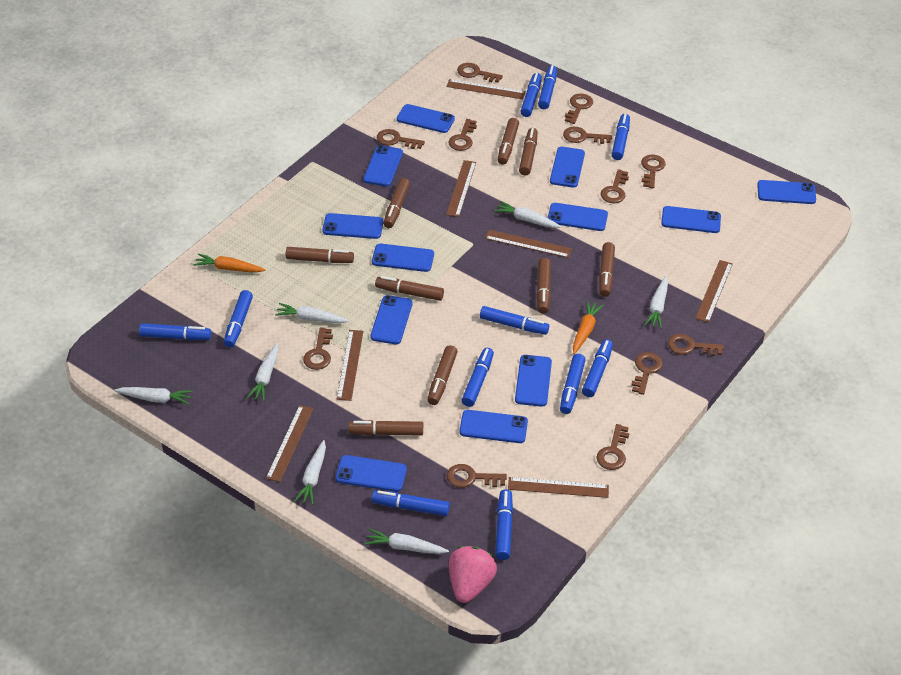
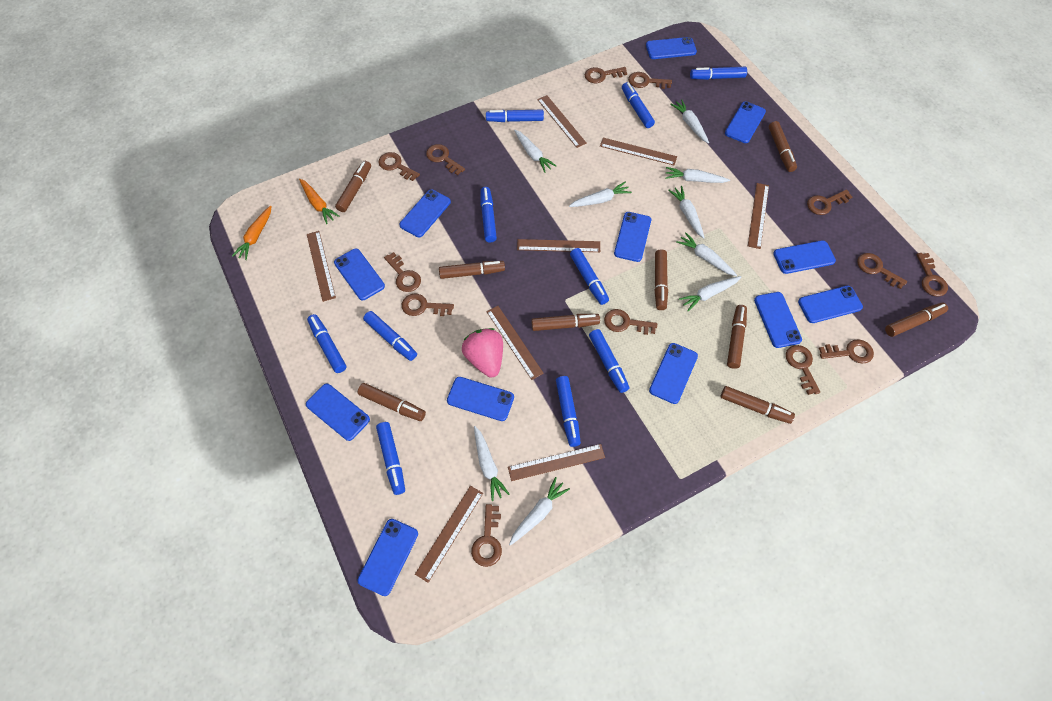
blue marker: 11 -> 10
brown key: 12 -> 13
brown ruler: 7 -> 8
white carrot: 7 -> 9

